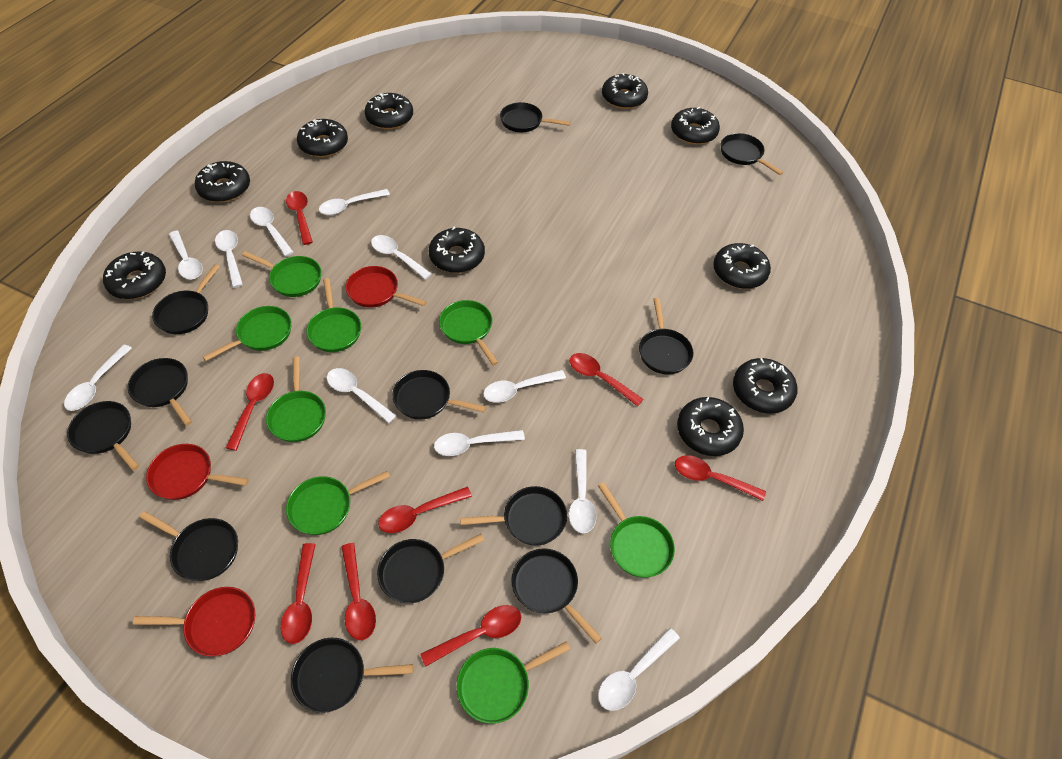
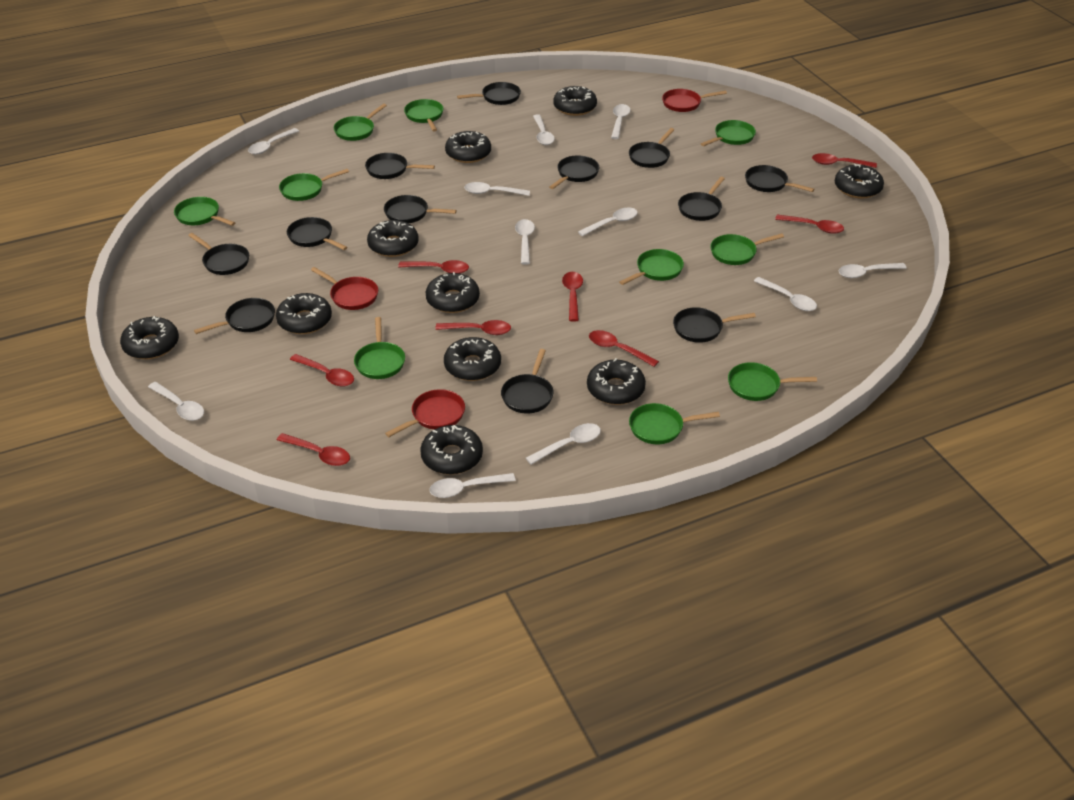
green pan: 8 -> 10

